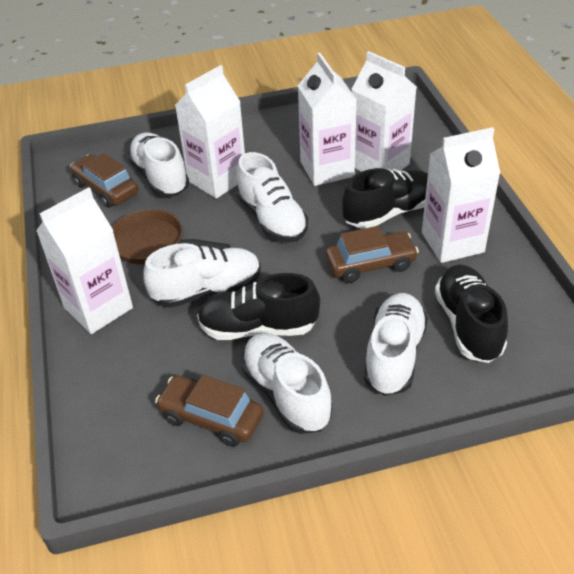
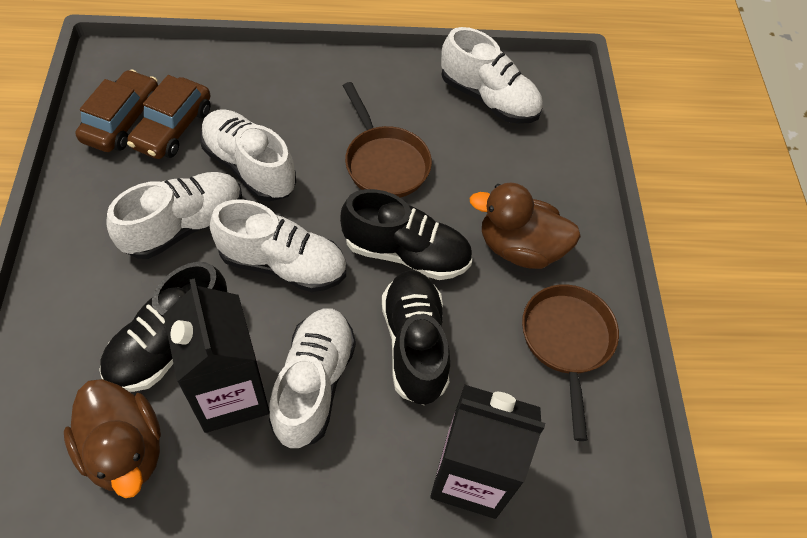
black carton: 0 -> 2
brown car: 3 -> 2
brown duck: 0 -> 2
brown pan: 1 -> 2
white carton: 5 -> 0

